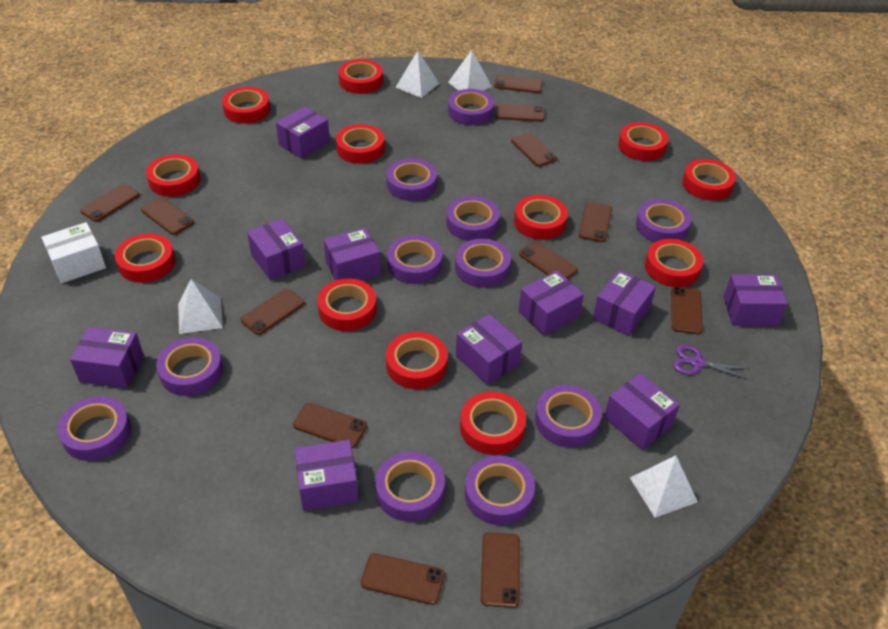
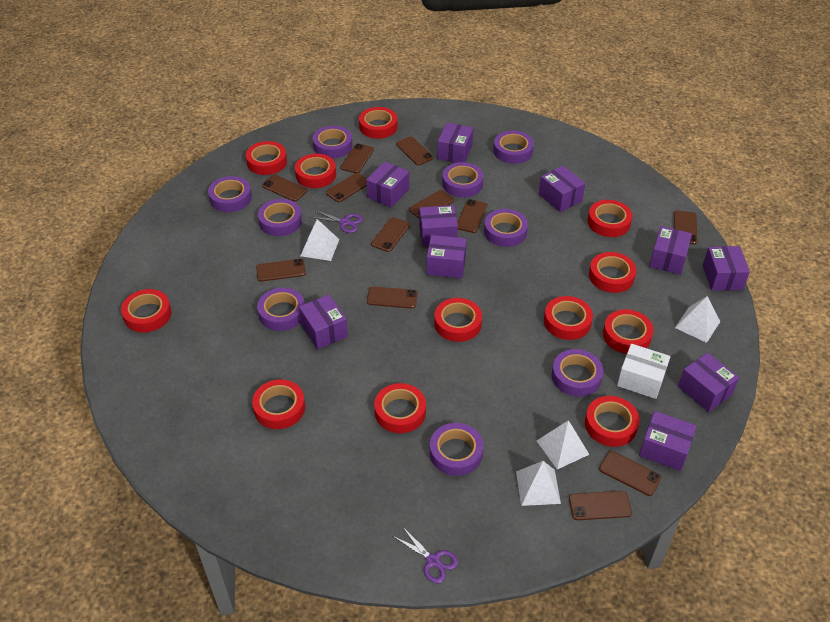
purple scissors: 1 -> 2
purple tape: 11 -> 9

